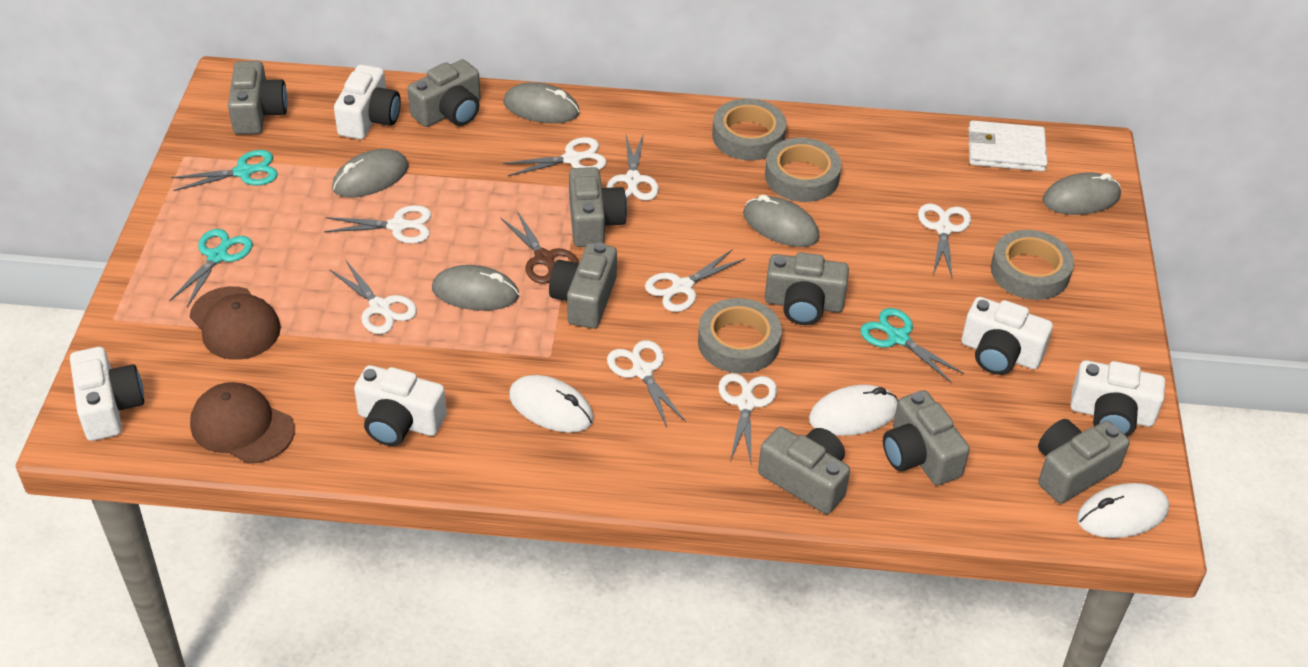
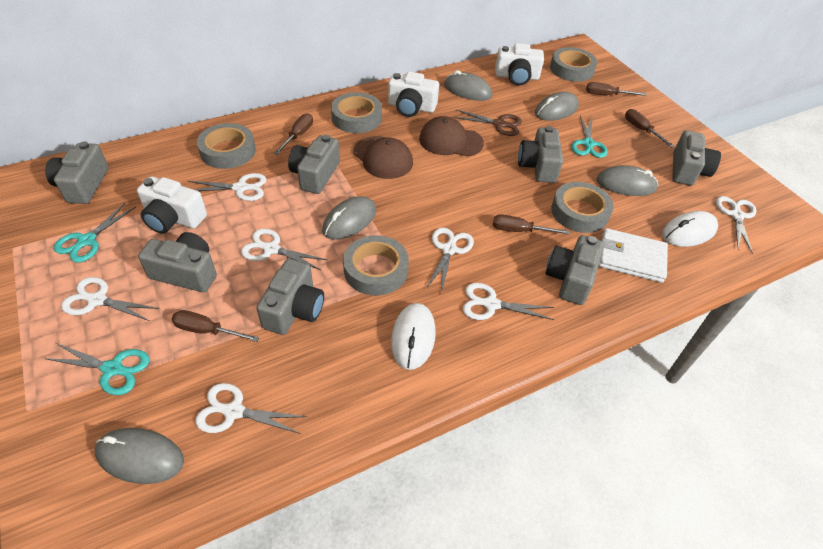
brown screwdriver: 0 -> 5
grey camera: 8 -> 7
grey tape: 4 -> 5
white camera: 5 -> 3
white mouse: 3 -> 2
white scissors: 8 -> 7

